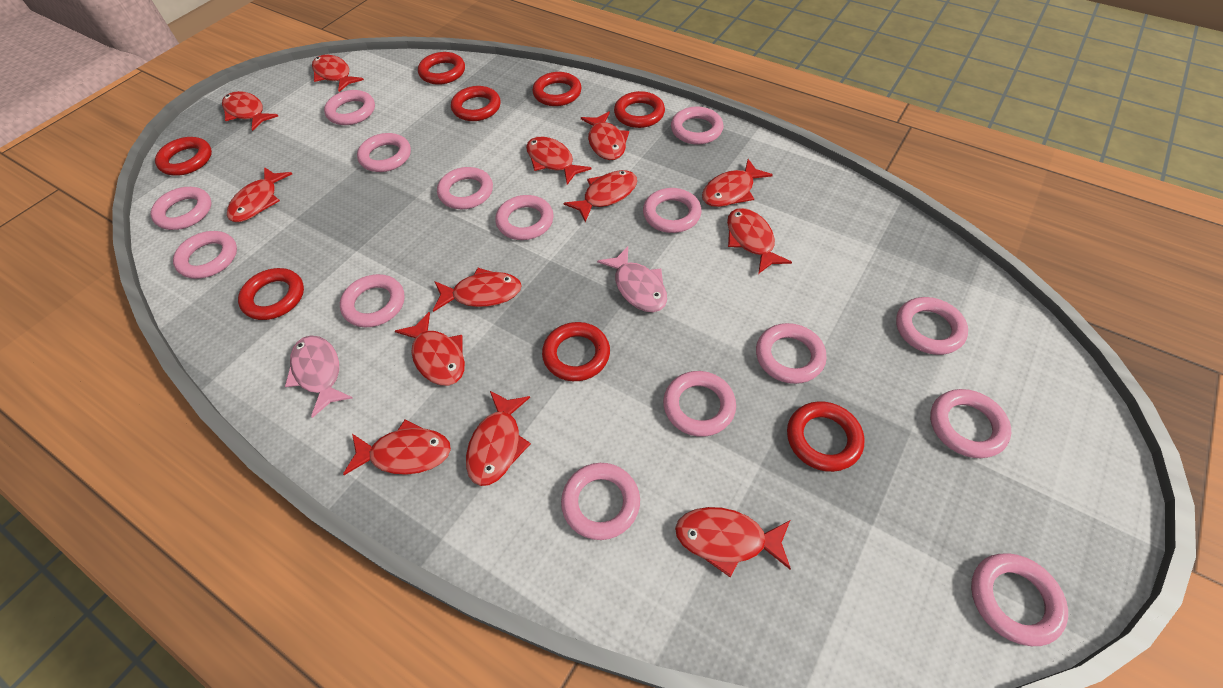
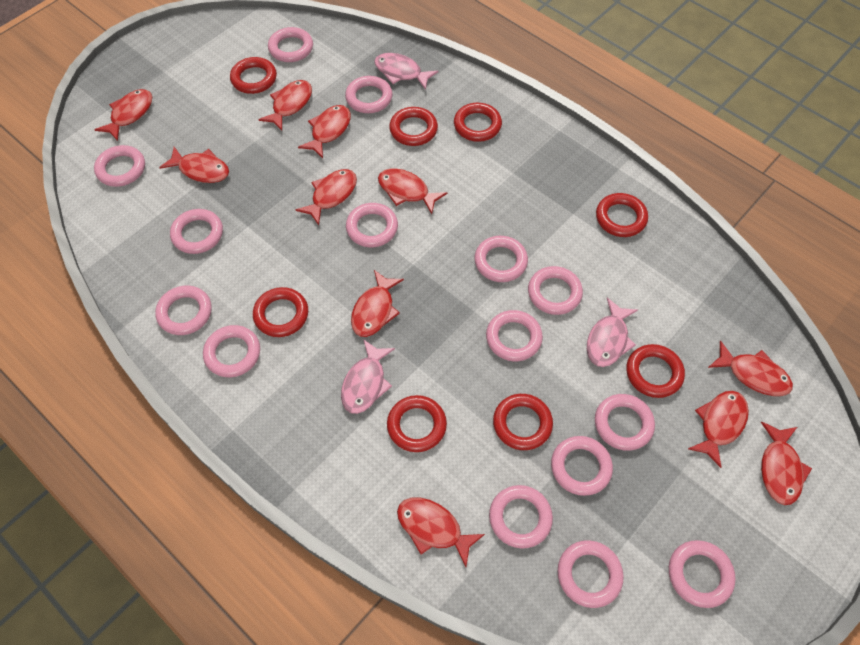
pink fish: 2 -> 3
red fish: 13 -> 11

